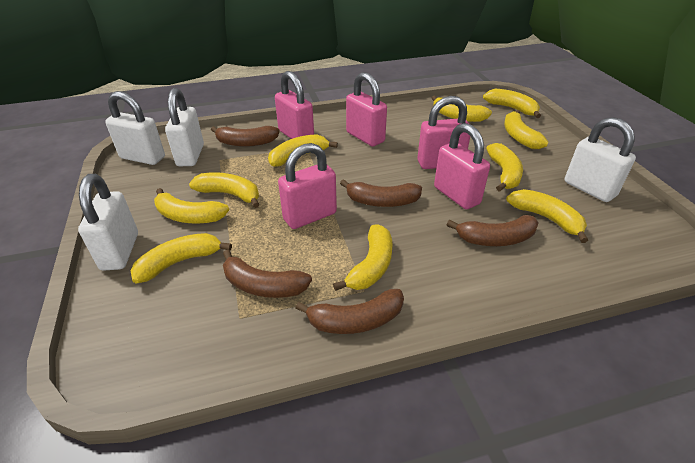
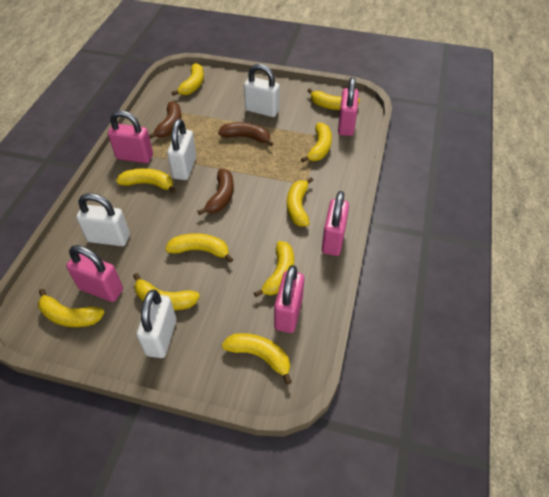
brown banana: 5 -> 3

